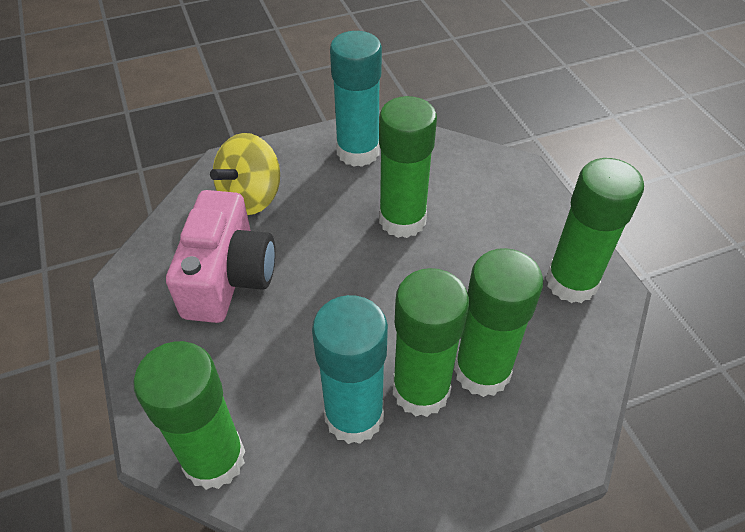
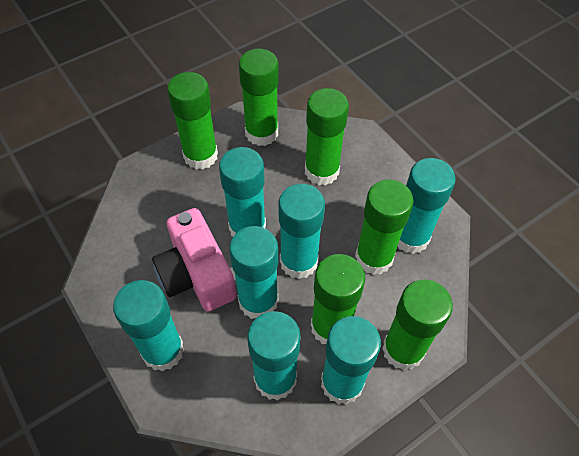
green glue stick: 5 -> 6
turquoise glue stick: 2 -> 7
yellow spinning top: 1 -> 0

